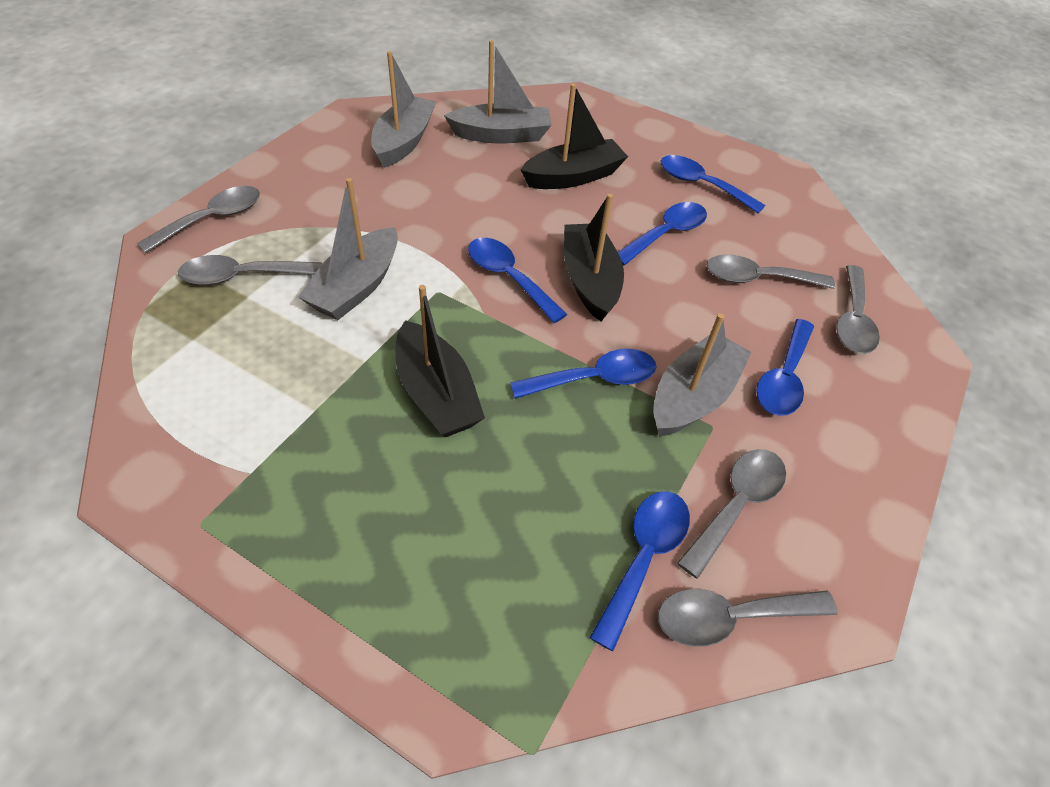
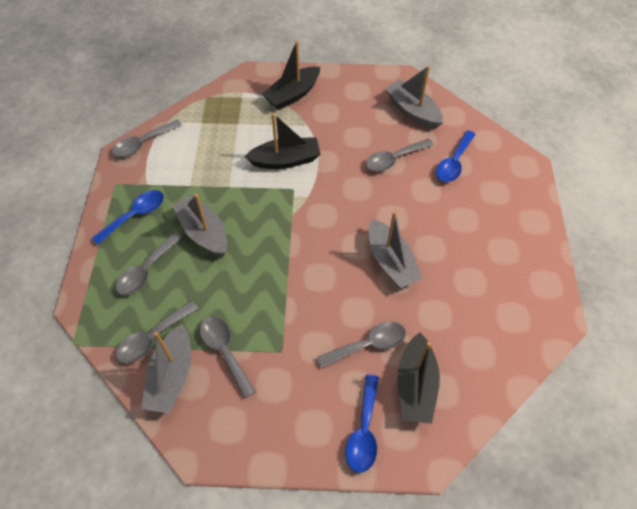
blue spoon: 6 -> 3

